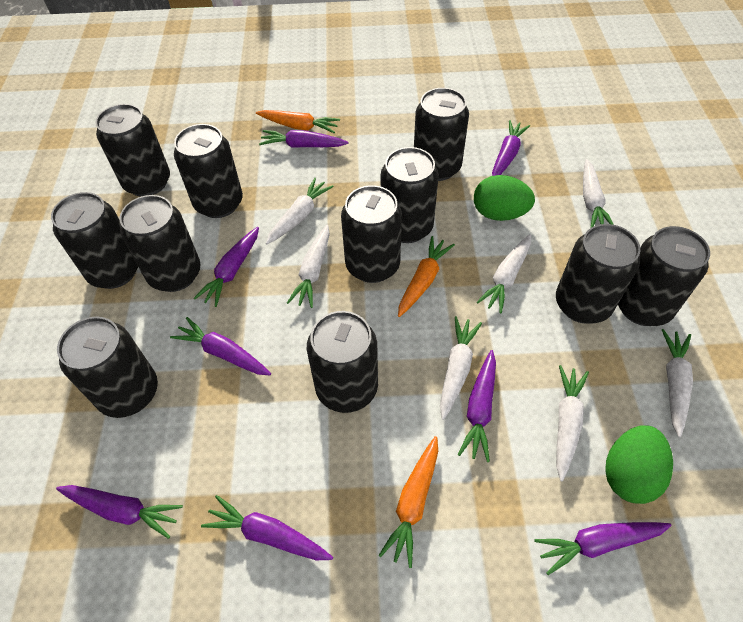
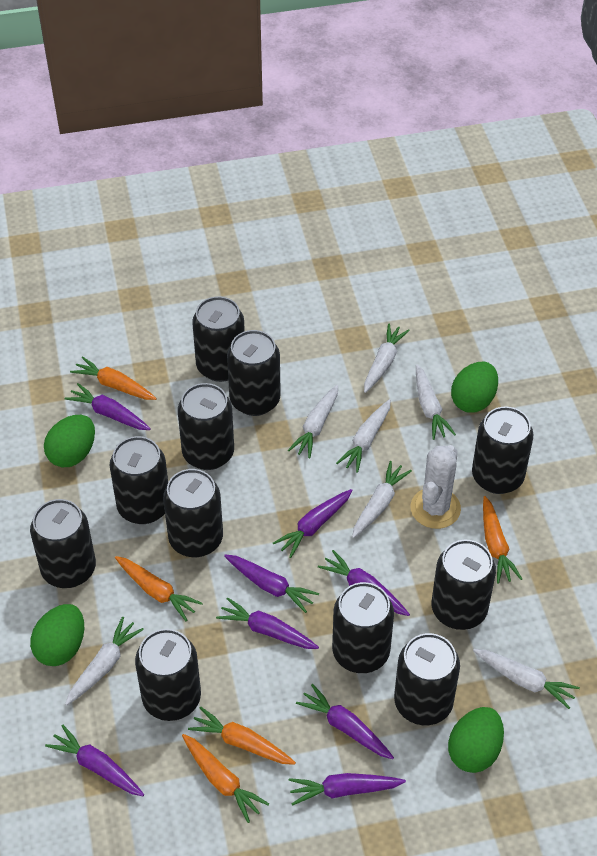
green egg: 2 -> 4
orange carrot: 3 -> 5
white cactus: 0 -> 1

